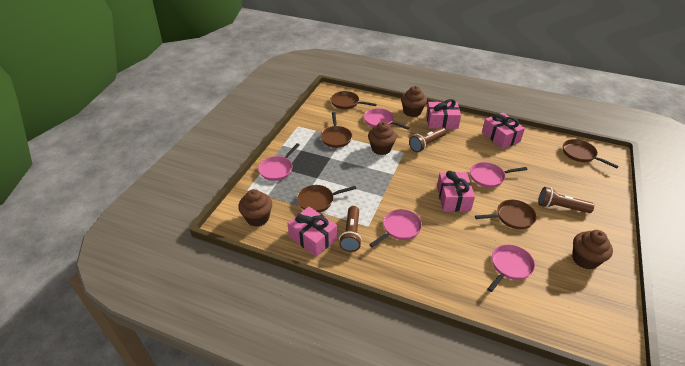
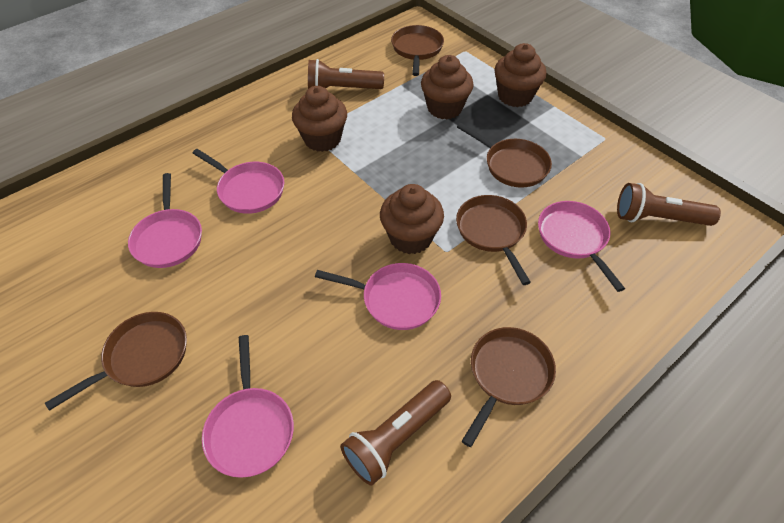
pink gift: 4 -> 0

